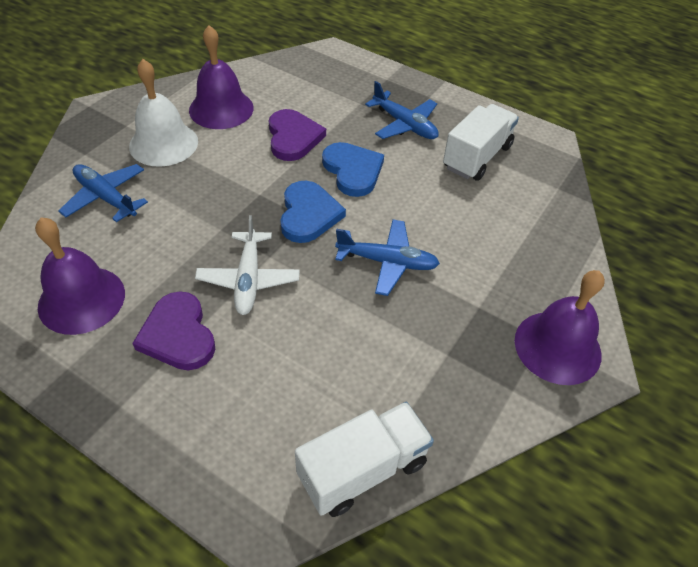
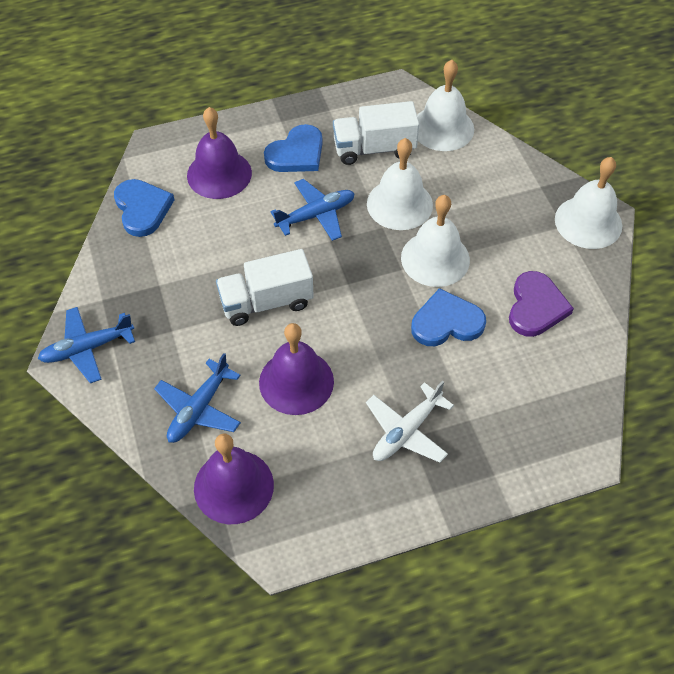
blue heart: 2 -> 3
purple heart: 2 -> 1
white bell: 1 -> 4

